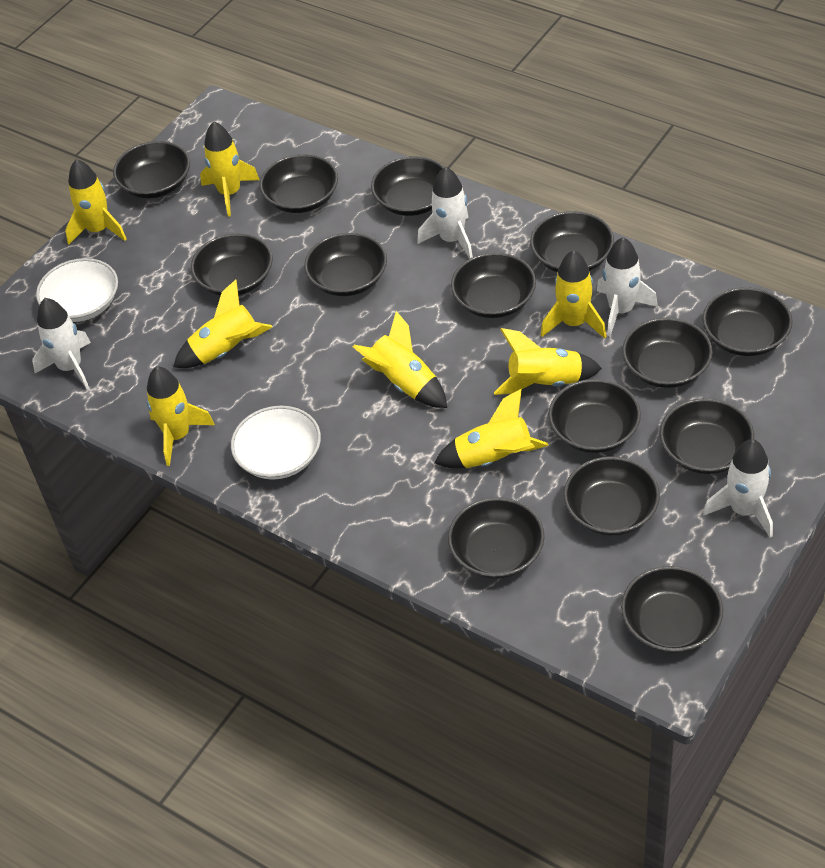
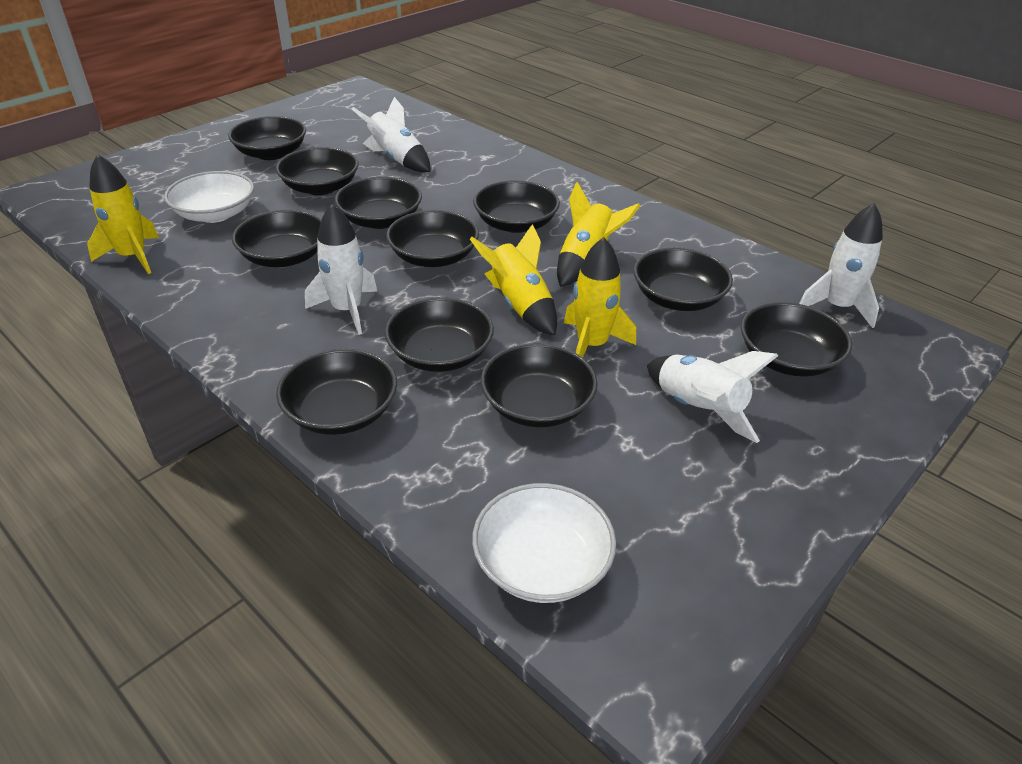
black bowl: 14 -> 11
yellow rocket: 8 -> 4

